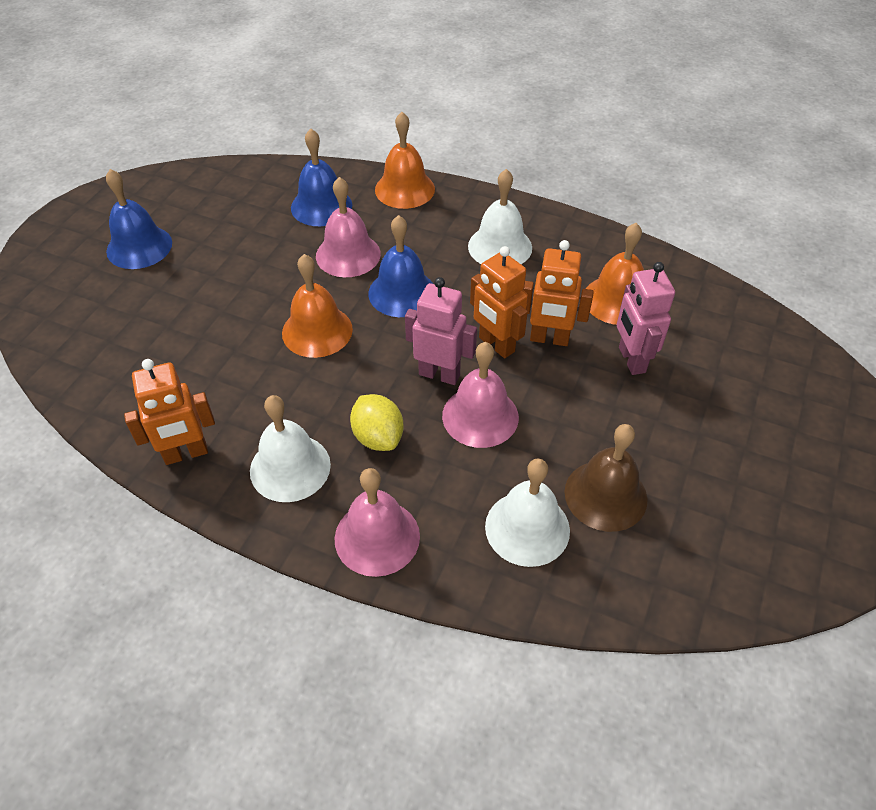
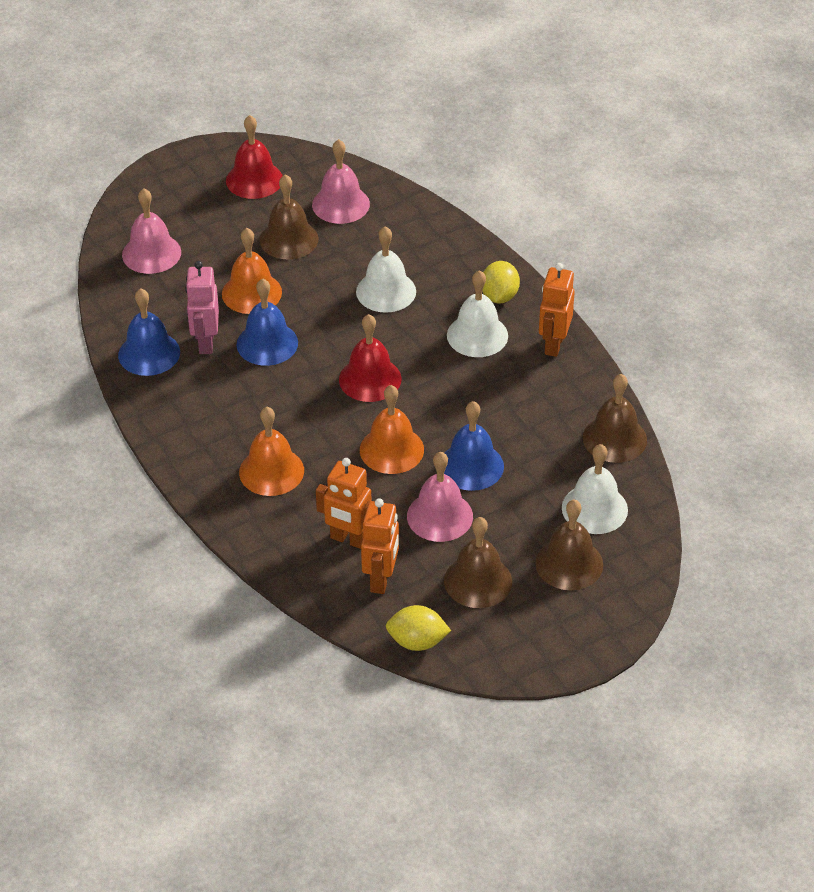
brown bell: 1 -> 4
pink robot: 2 -> 1
red bell: 0 -> 2
yellow lemon: 1 -> 2

